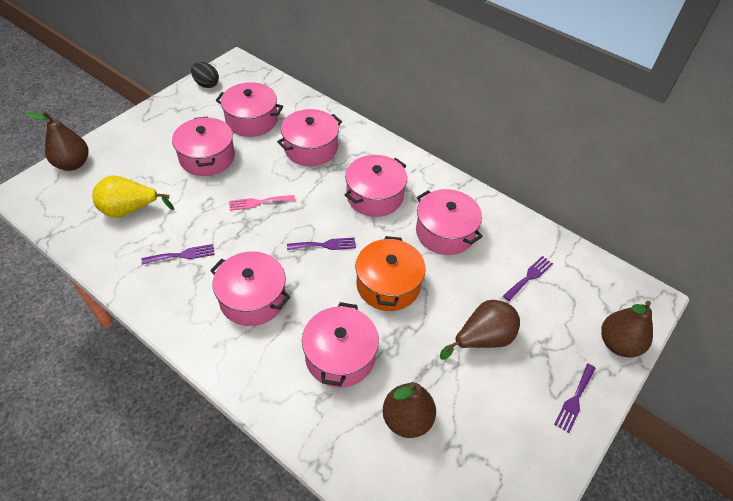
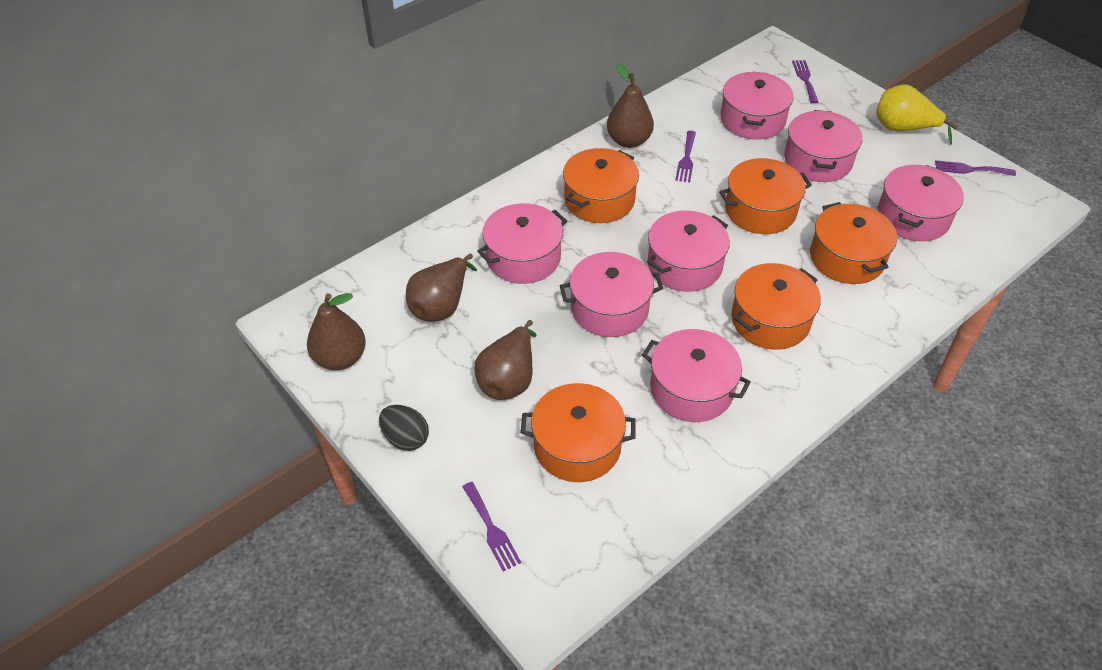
orange pot: 1 -> 5
pink fork: 1 -> 0

